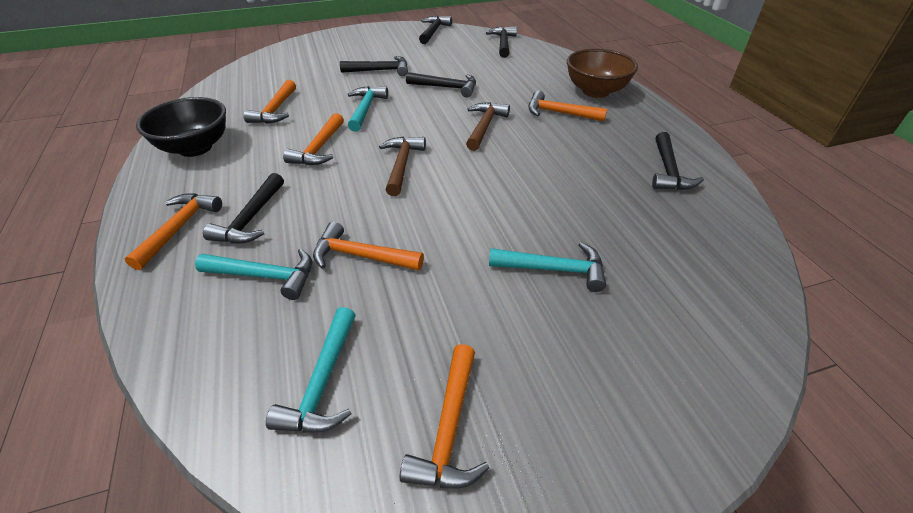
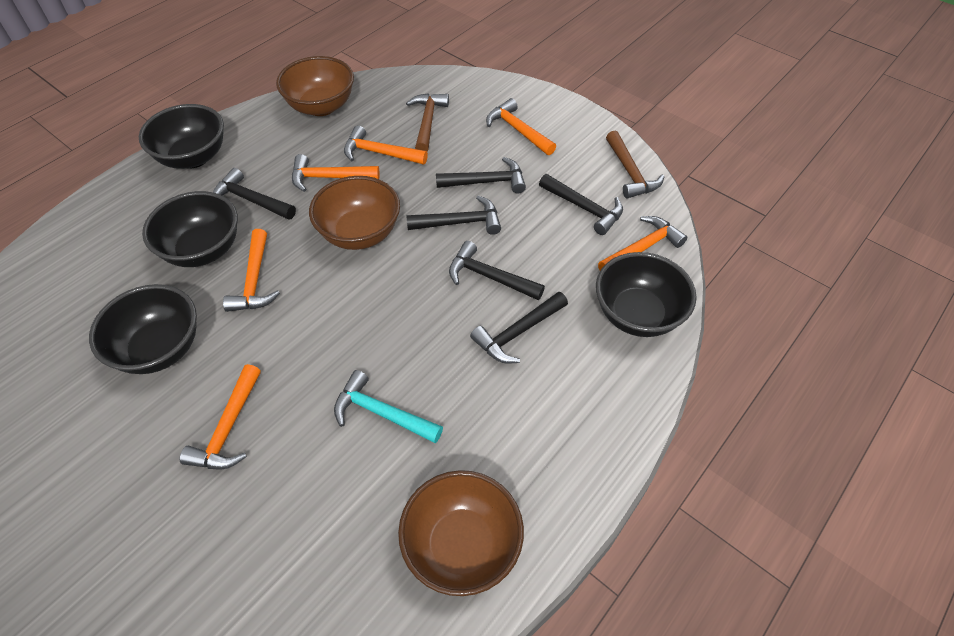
black bowl: 1 -> 4
brown bowl: 1 -> 3
turquoise hammer: 4 -> 1

